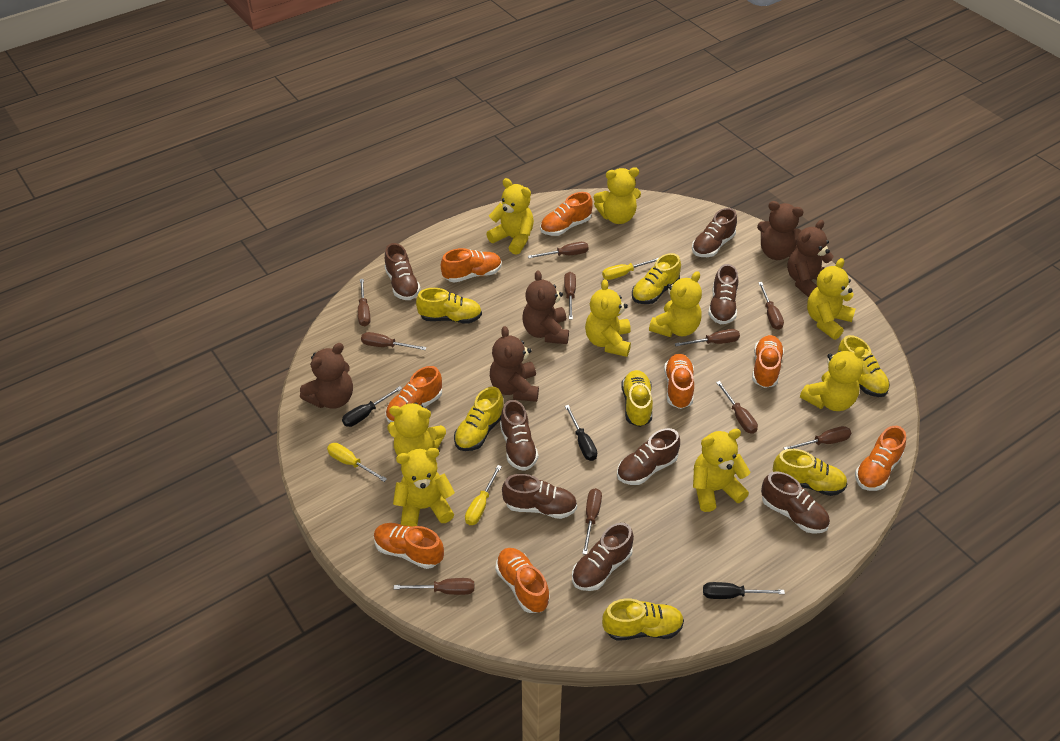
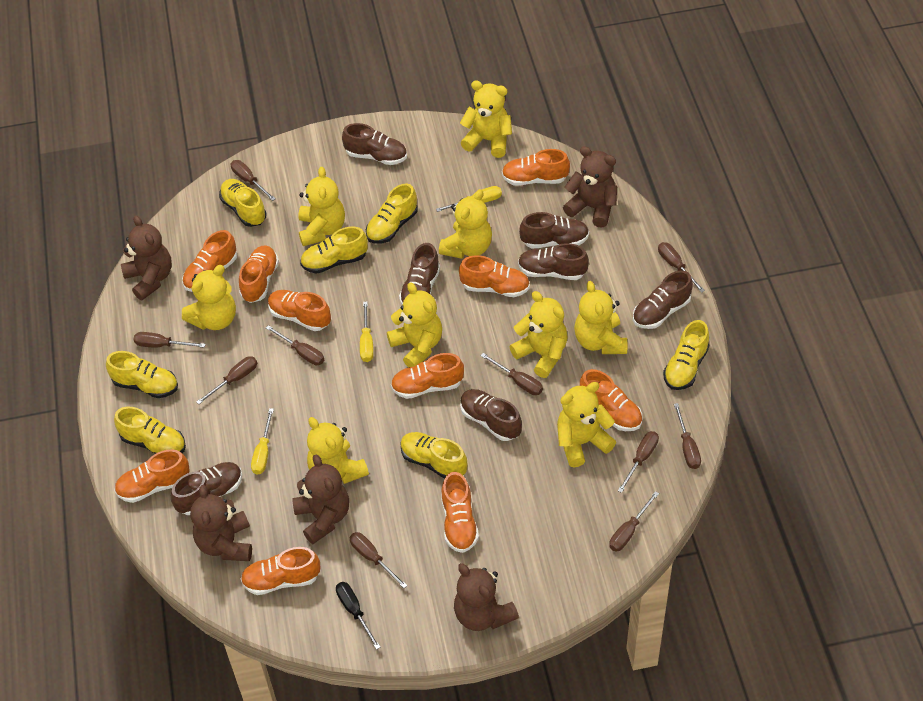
black screwdriver: 3 -> 1
brown shoe: 8 -> 7
orange shoe: 8 -> 10

